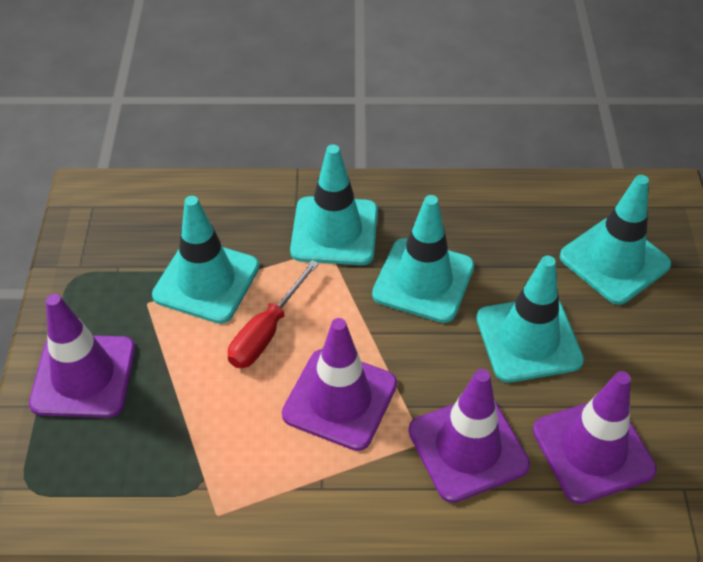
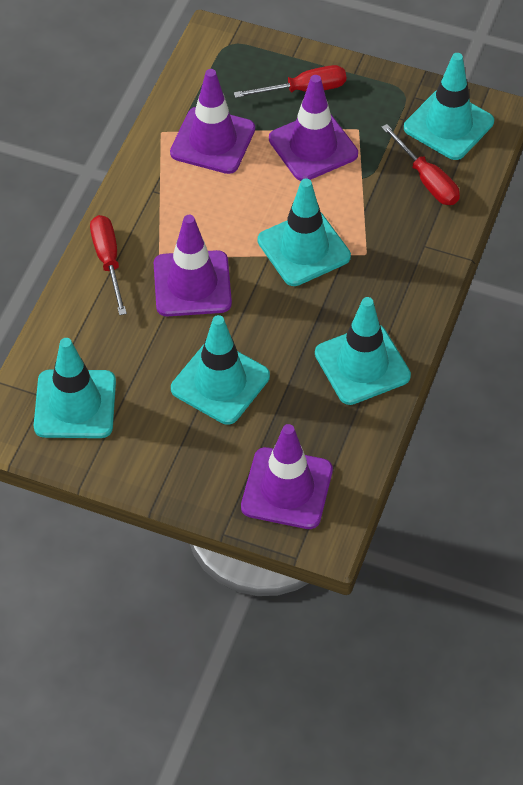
red screwdriver: 1 -> 3

